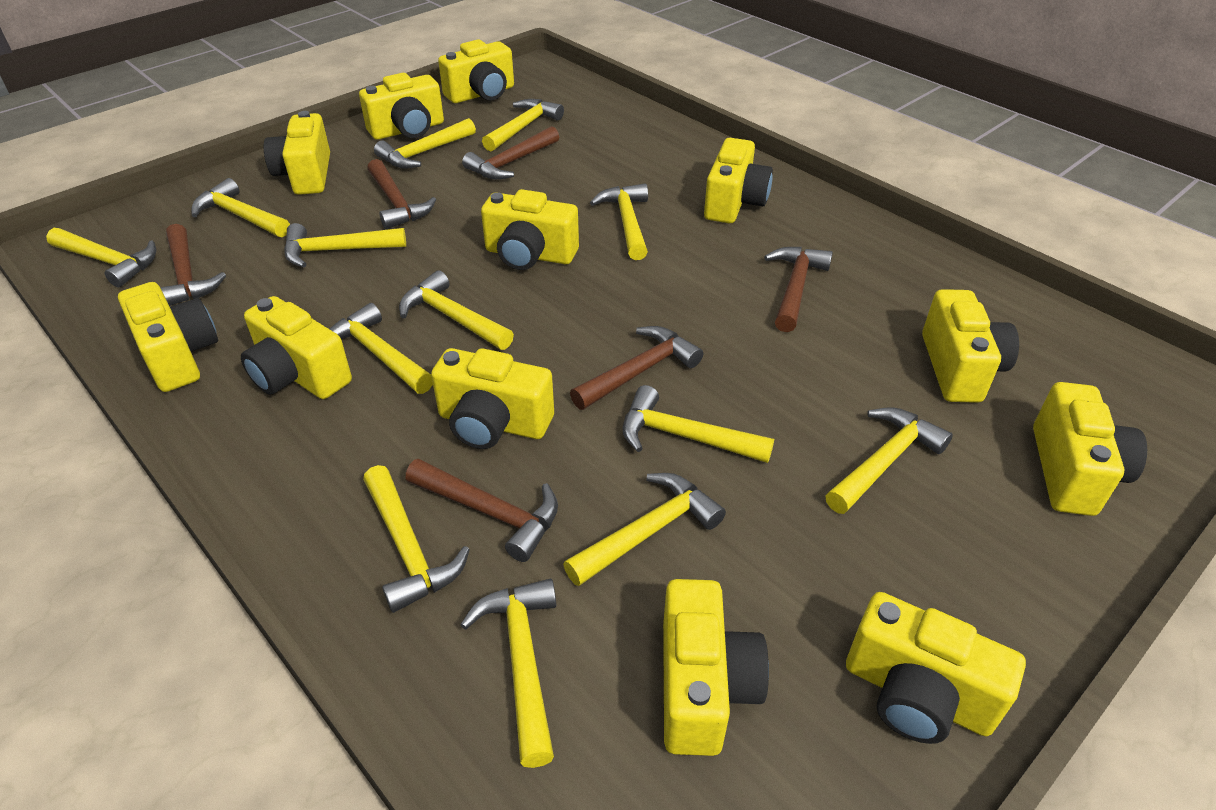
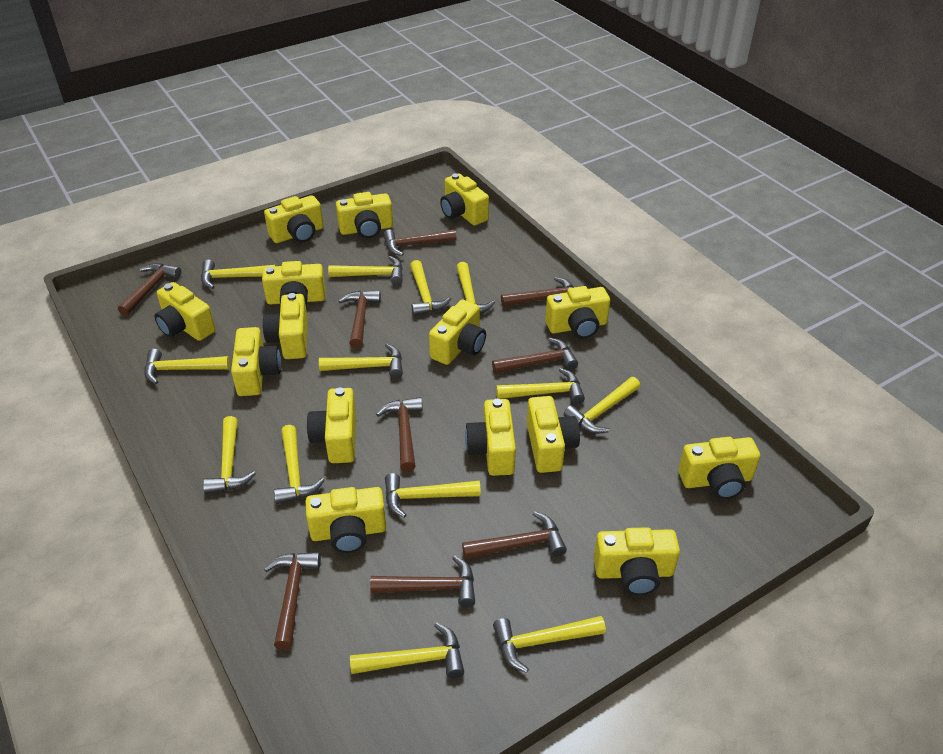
brown hammer: 6 -> 9
yellow camera: 12 -> 15

